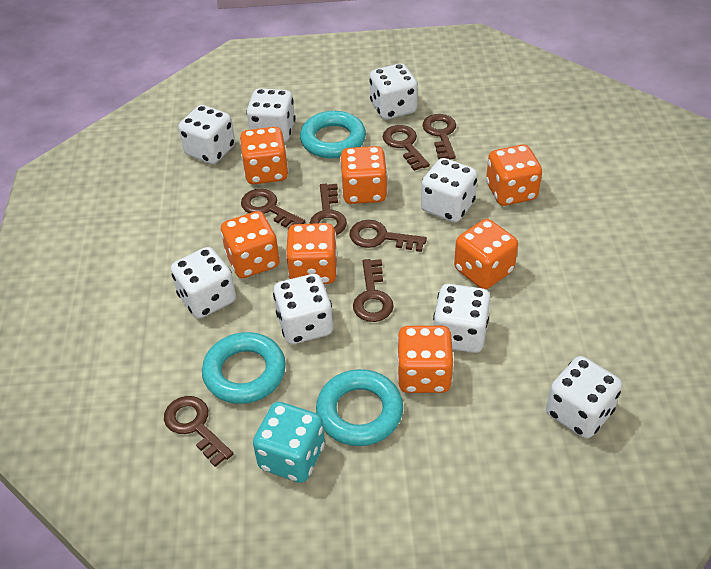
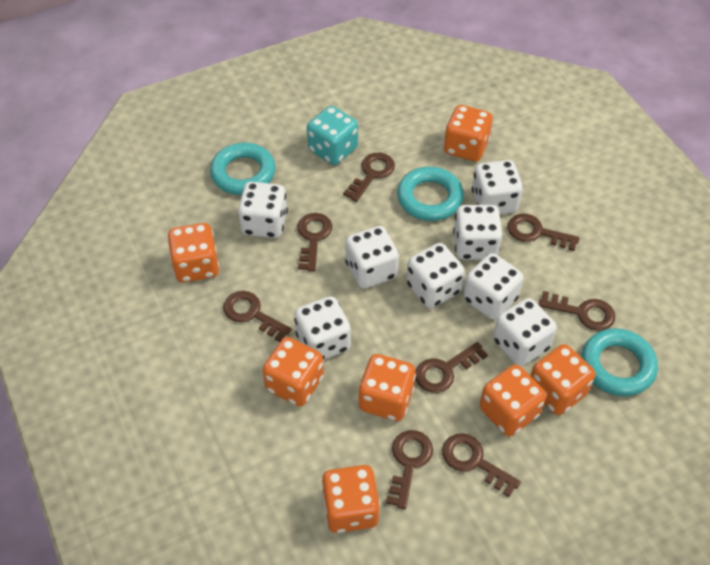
brown key: 7 -> 8

